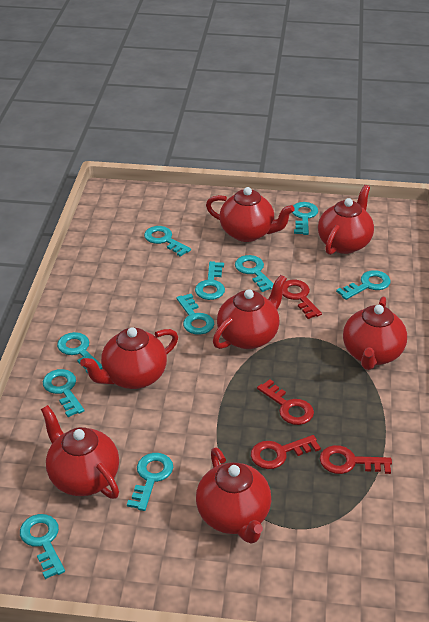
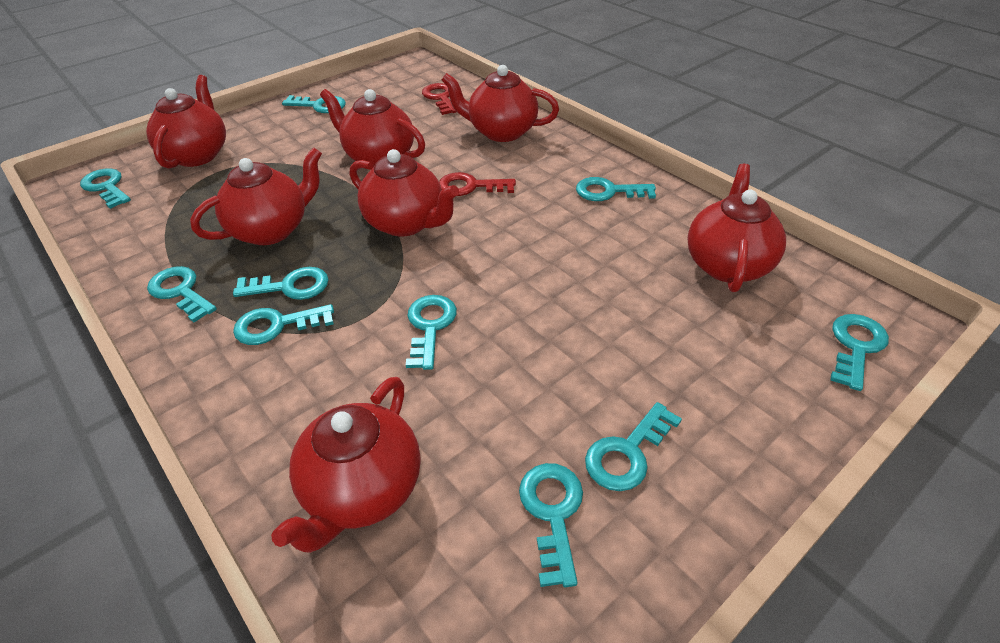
red key: 4 -> 2

